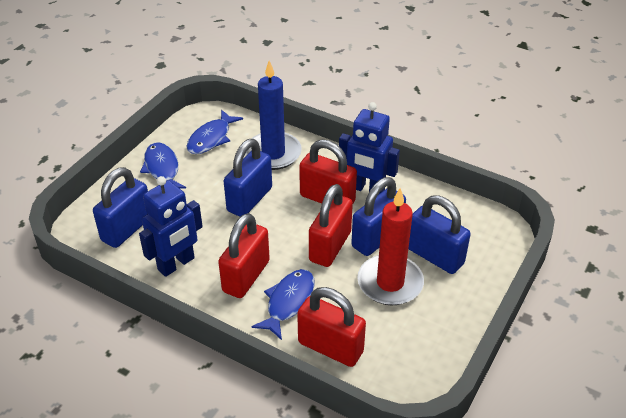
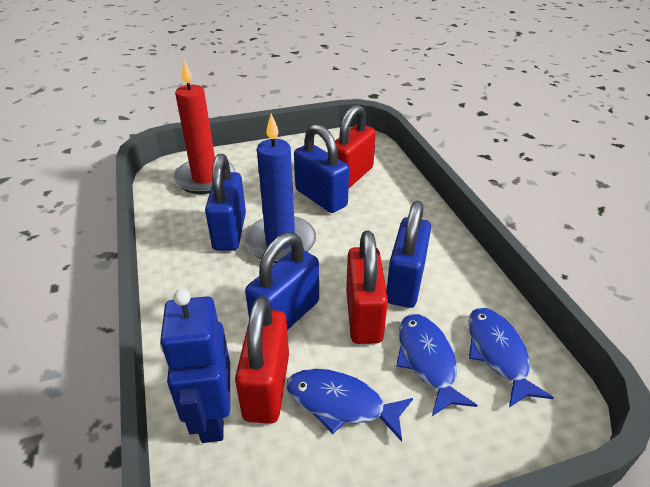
blue robot: 2 -> 1
red padlock: 4 -> 3

